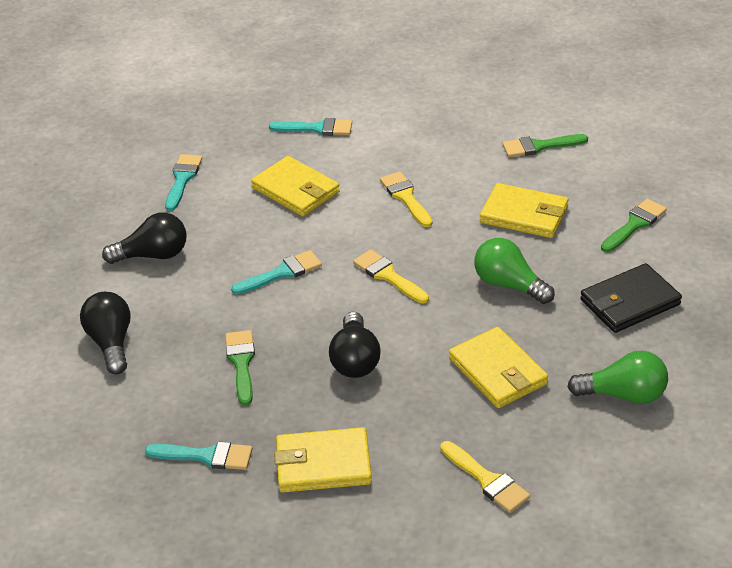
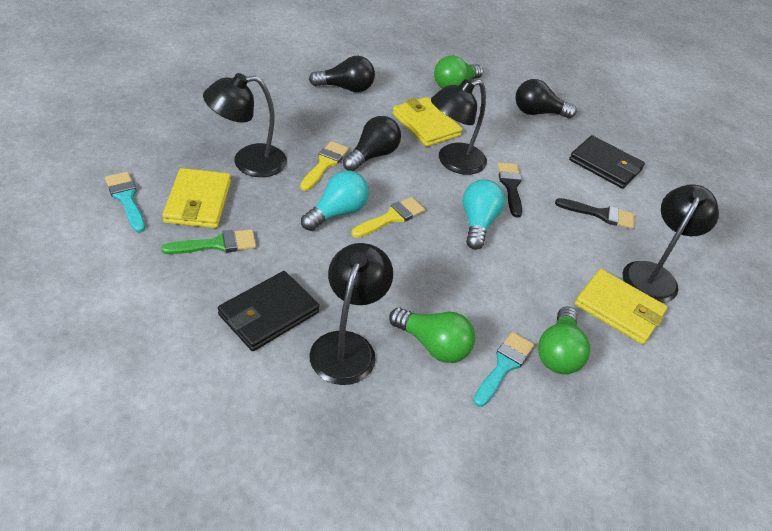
black brush: 0 -> 2
black lamp: 0 -> 4
black wallet: 1 -> 2
green brush: 3 -> 1
green light bulb: 2 -> 3
turquoise brush: 4 -> 2
turquoise light bulb: 0 -> 2
yellow brush: 3 -> 2
yellow wallet: 4 -> 3

